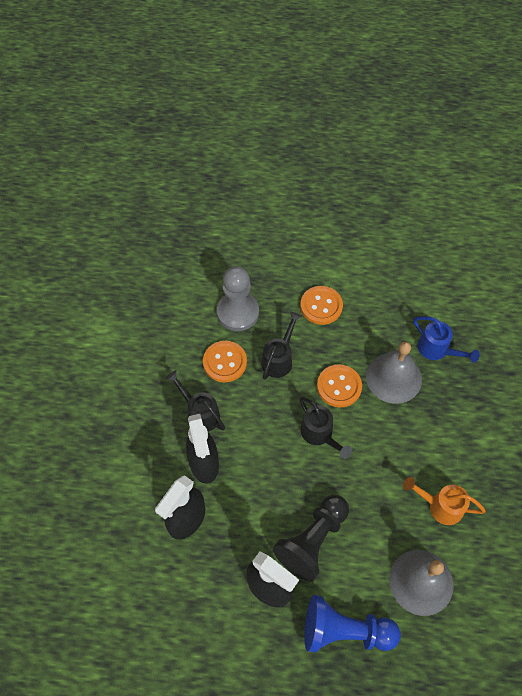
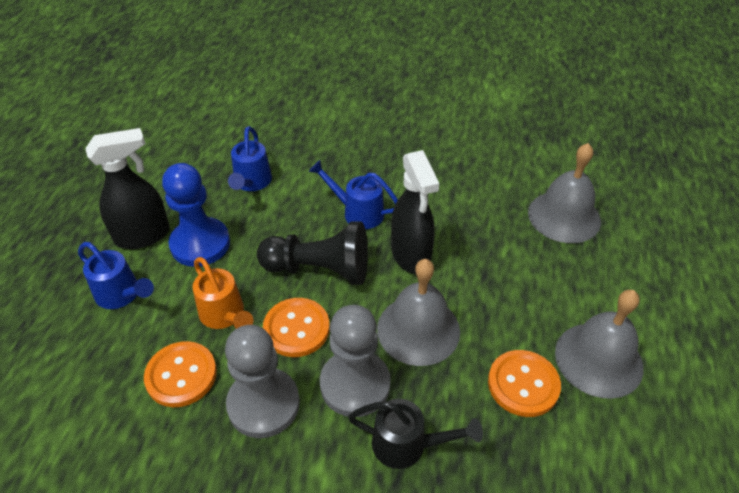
black spray bottle: 3 -> 2
black watering can: 3 -> 1
blue watering can: 1 -> 3
grey bell: 2 -> 3
grey pawn: 1 -> 2

